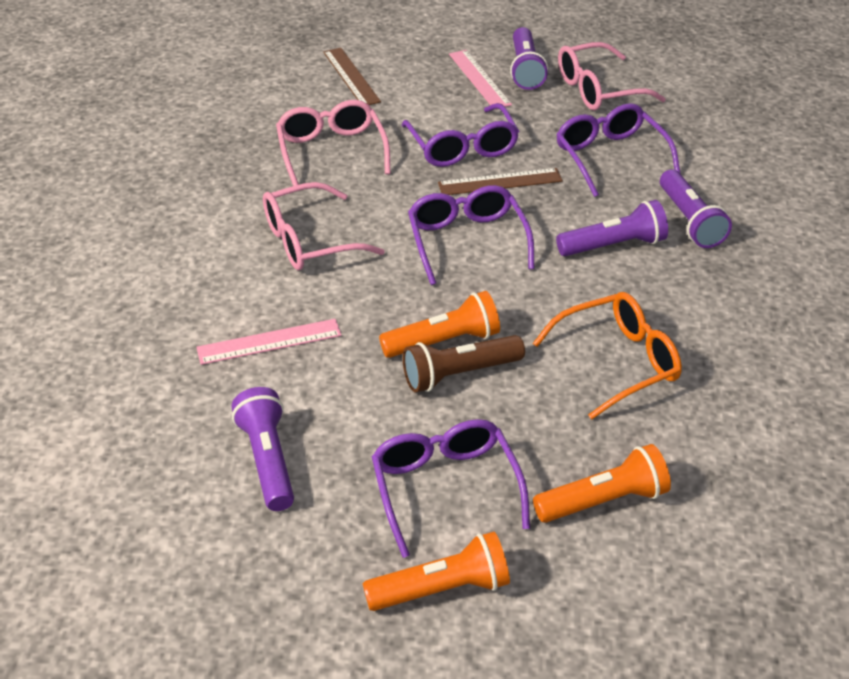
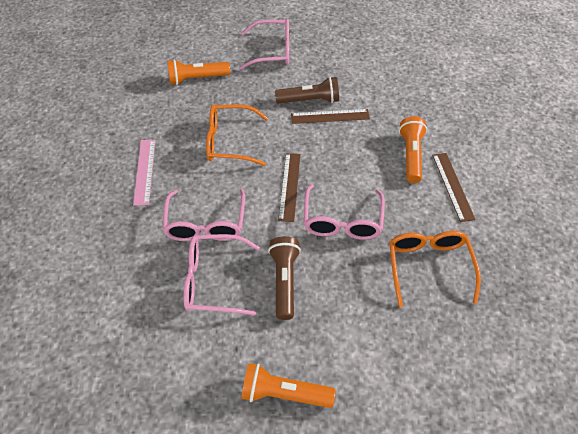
brown flashlight: 1 -> 2
brown ruler: 2 -> 3
orange glasses: 1 -> 2
pink glasses: 3 -> 4
pink ruler: 2 -> 1
purple flashlight: 4 -> 0
purple glasses: 4 -> 0

